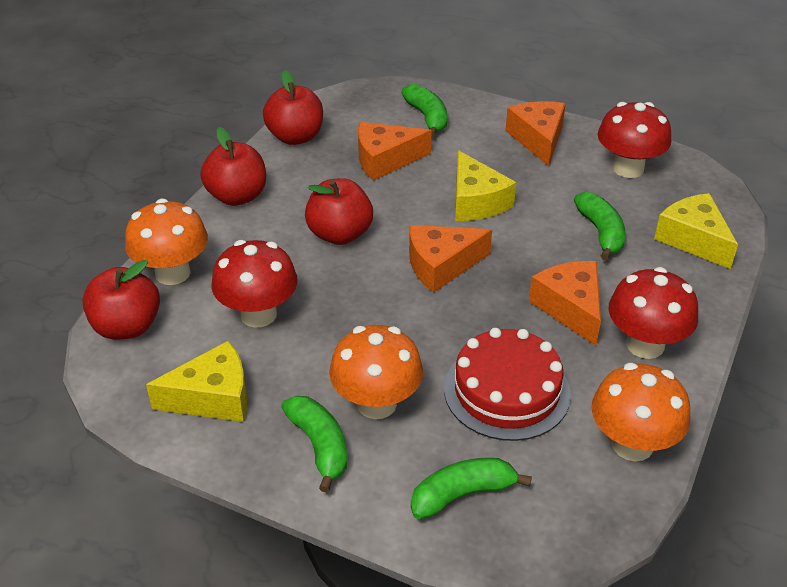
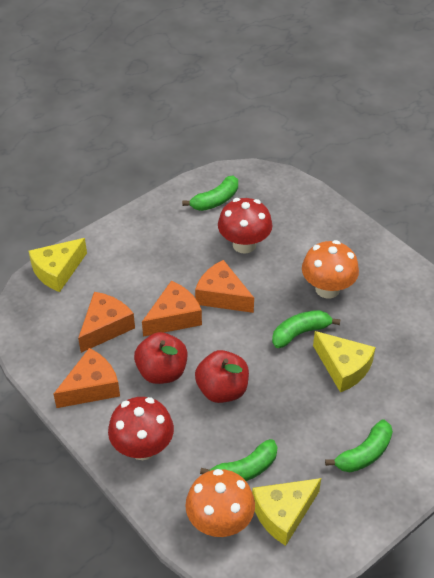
orange mushroom: 3 -> 2
red apple: 4 -> 2
red cake: 1 -> 0
red mushroom: 3 -> 2

